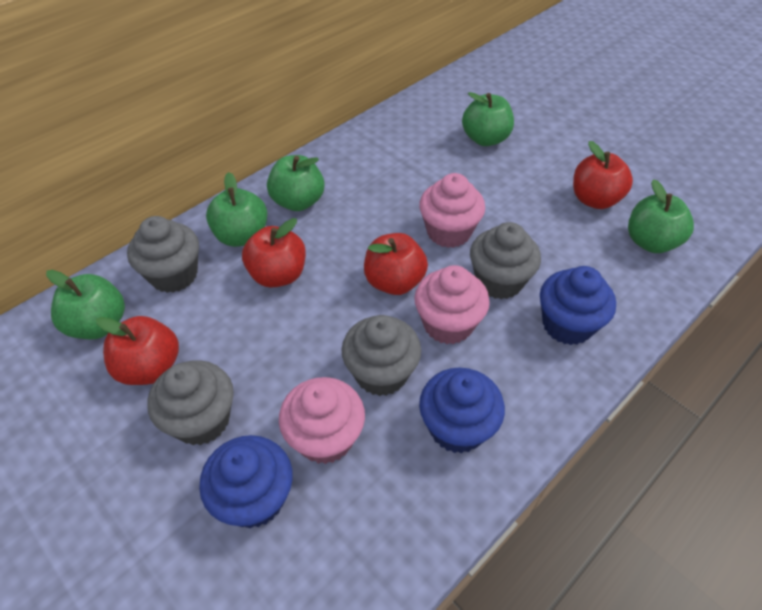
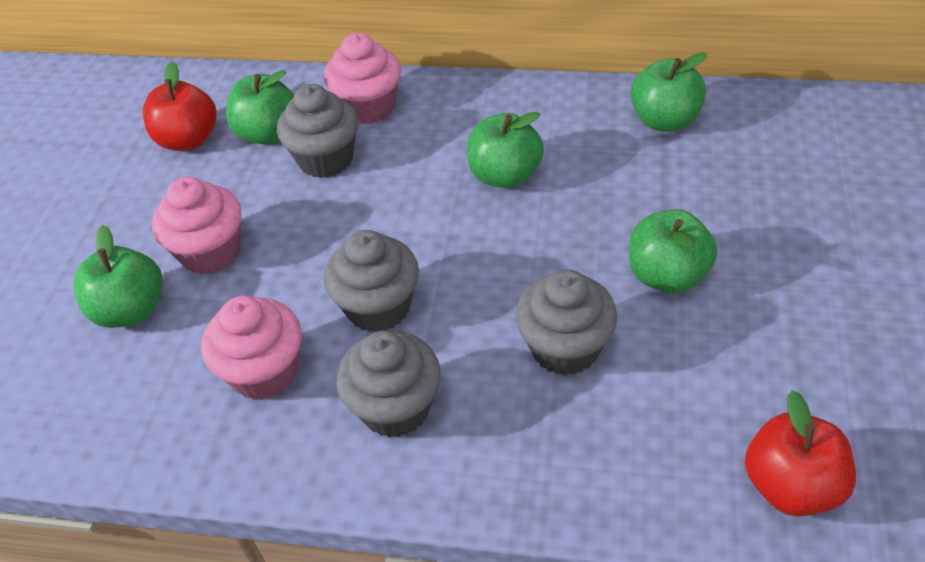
blue cupcake: 3 -> 0
red apple: 4 -> 2

